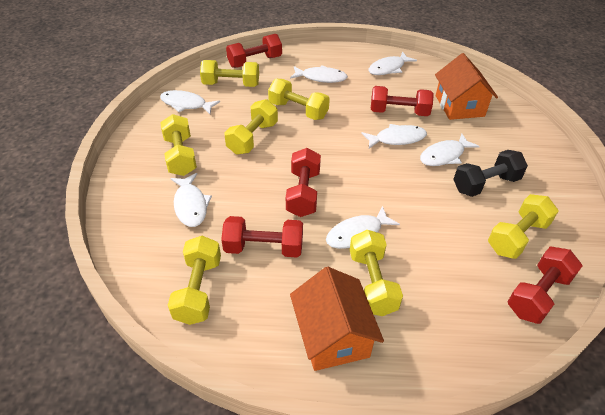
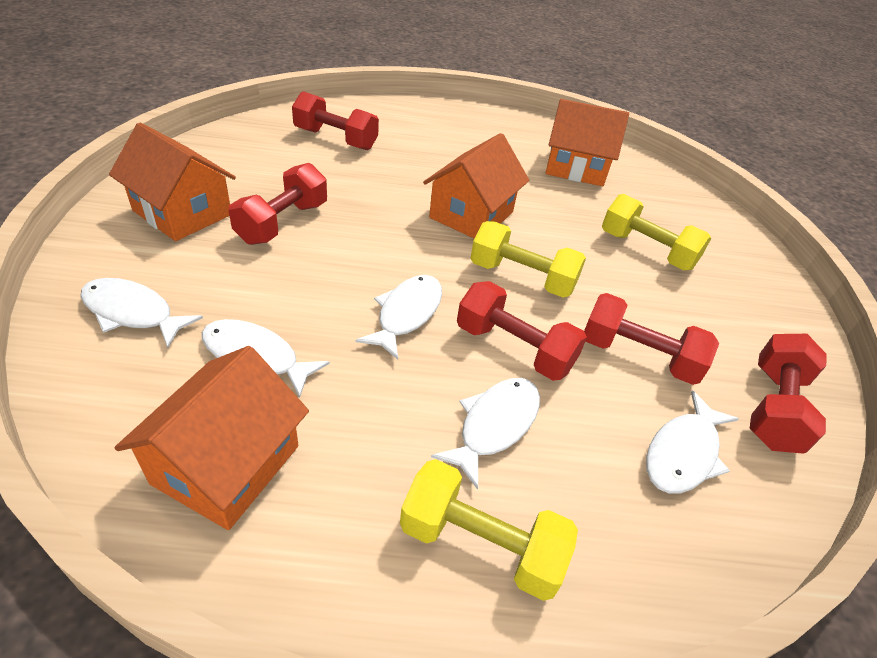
black dumbbell: 1 -> 0
orange house: 2 -> 4
white fish: 7 -> 5
yellow dumbbell: 7 -> 3

